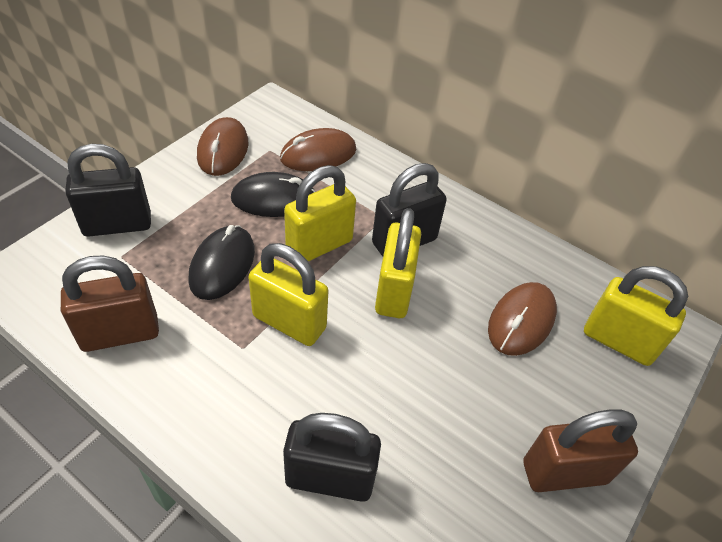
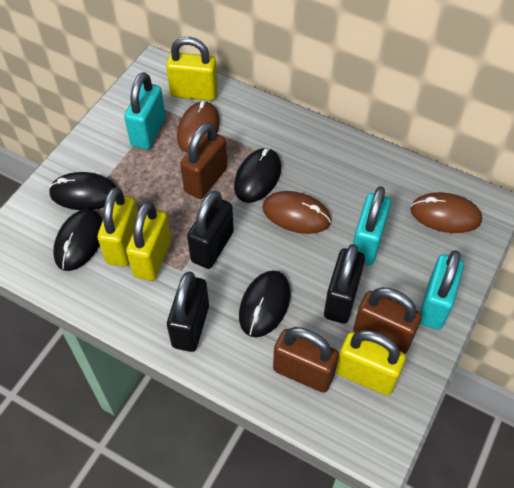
black mouse: 2 -> 4
brown padlock: 2 -> 3
turquoise padlock: 0 -> 3

